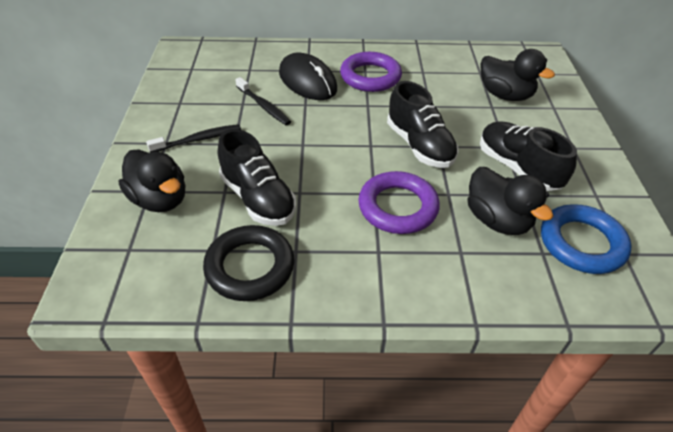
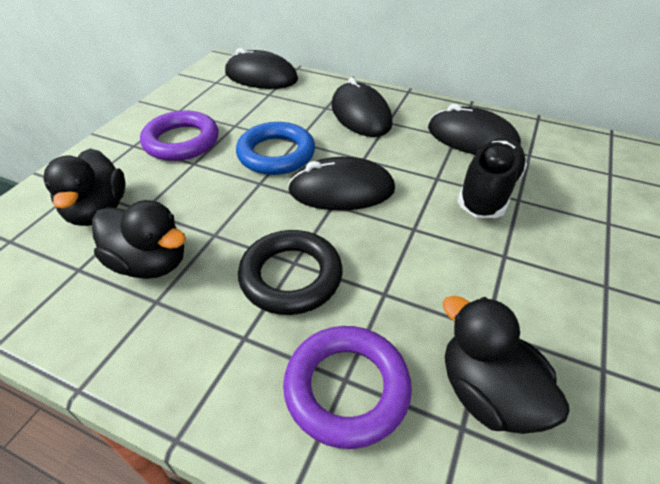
black mouse: 1 -> 4
black shoe: 3 -> 1
black toothbrush: 2 -> 0

